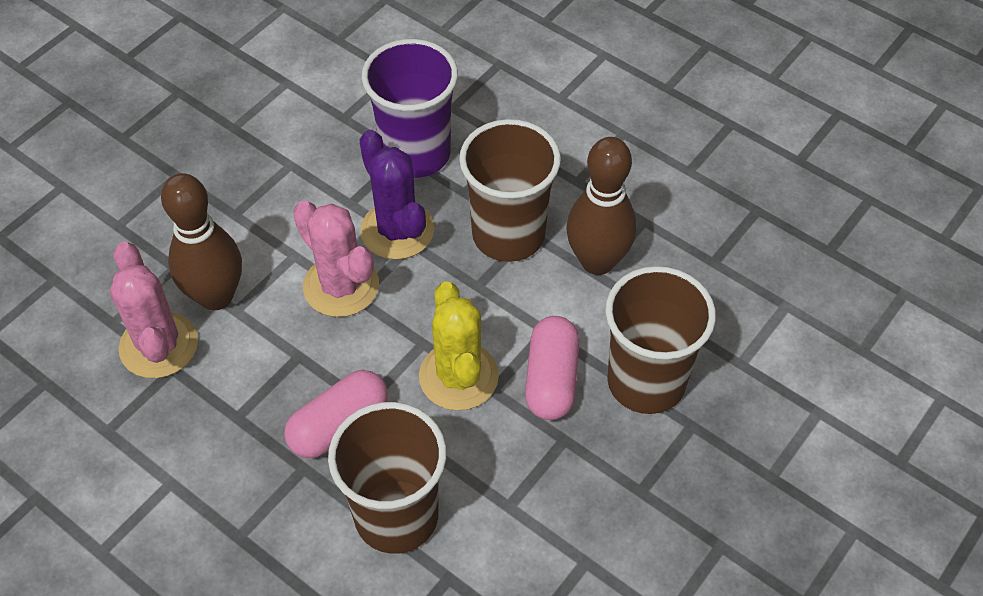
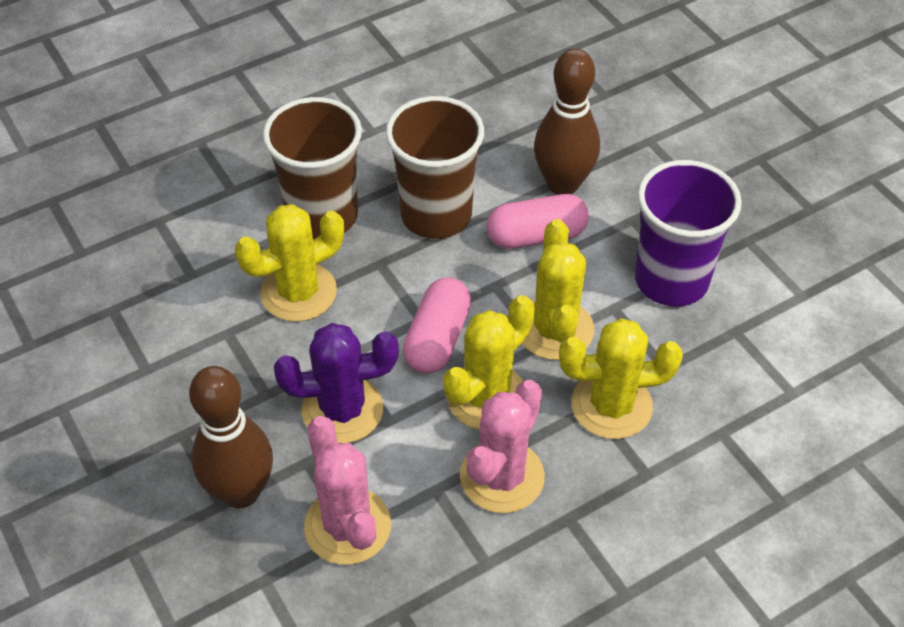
brown cup: 3 -> 2
yellow cactus: 1 -> 4

